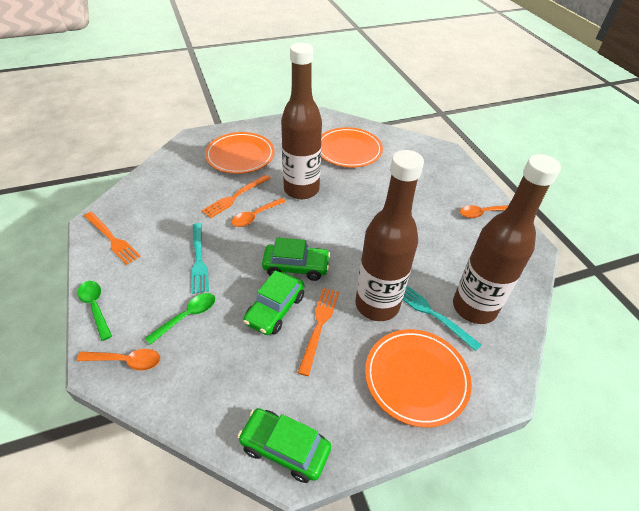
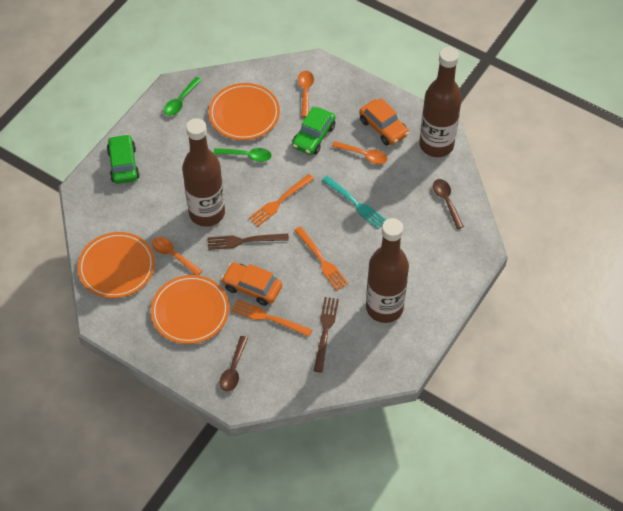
brown fork: 0 -> 2
brown spoon: 0 -> 2
green car: 3 -> 2
orange car: 0 -> 2
turquoise fork: 2 -> 1

